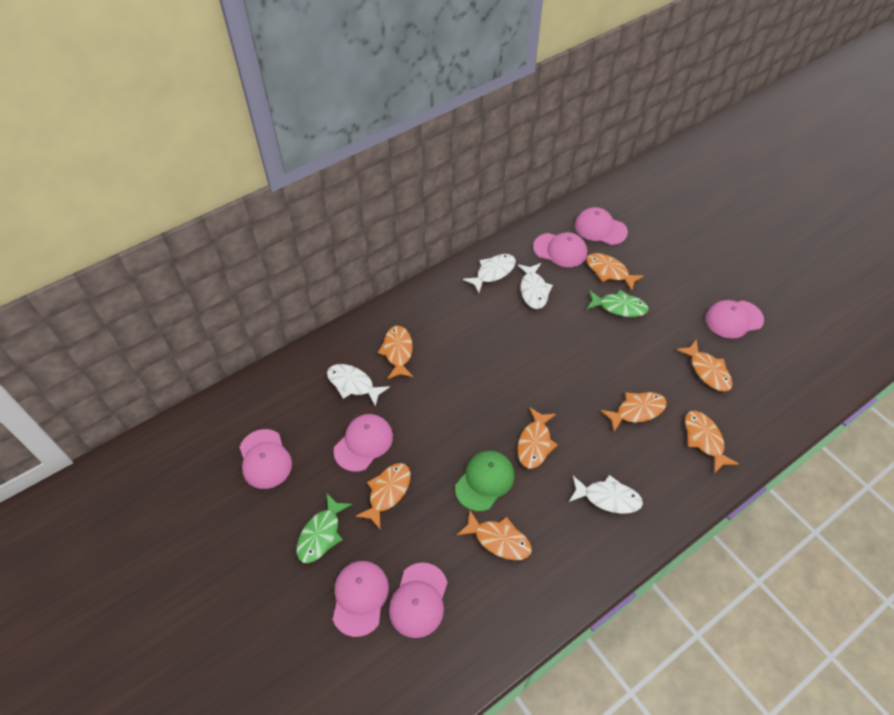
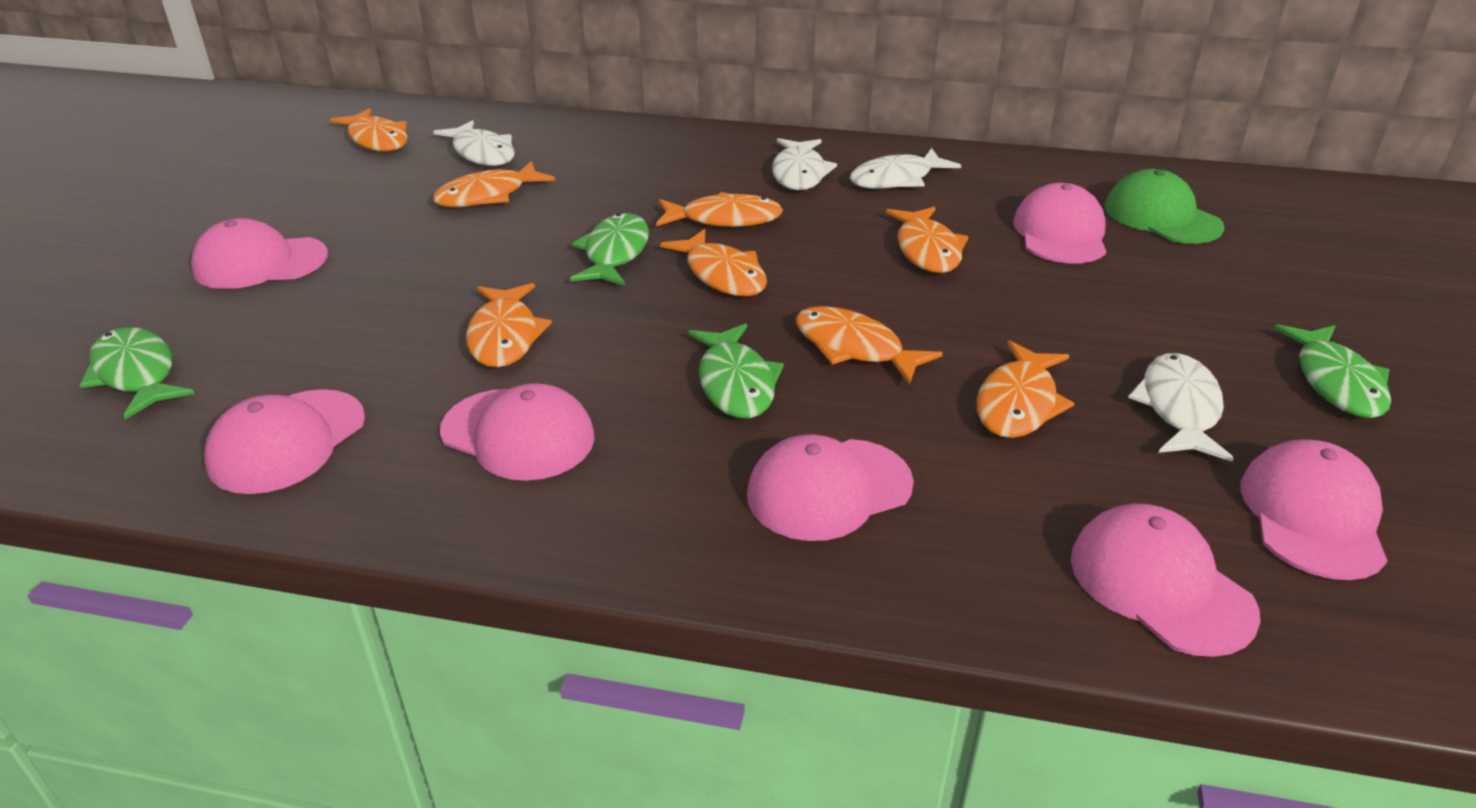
green fish: 2 -> 4

